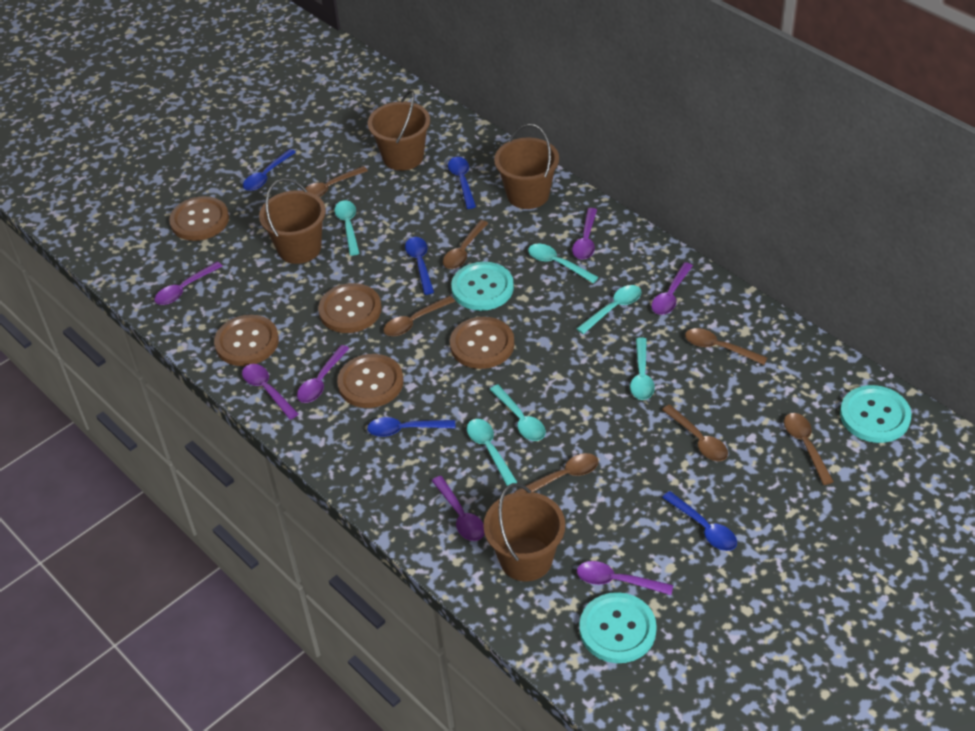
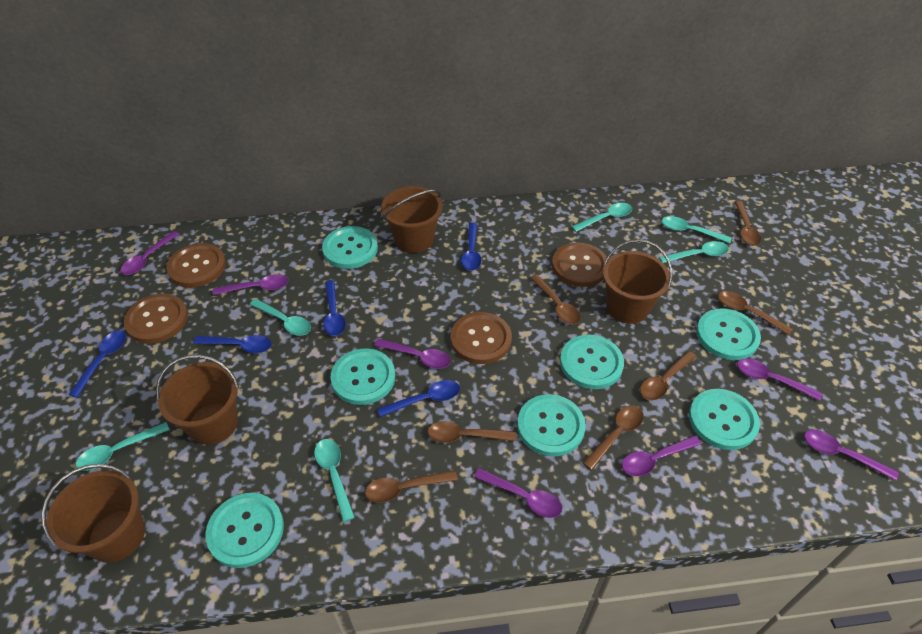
brown button: 5 -> 4
turquoise button: 3 -> 7

